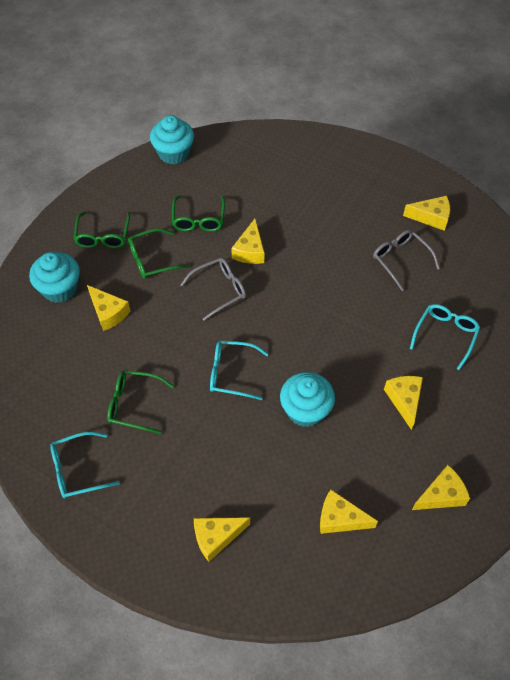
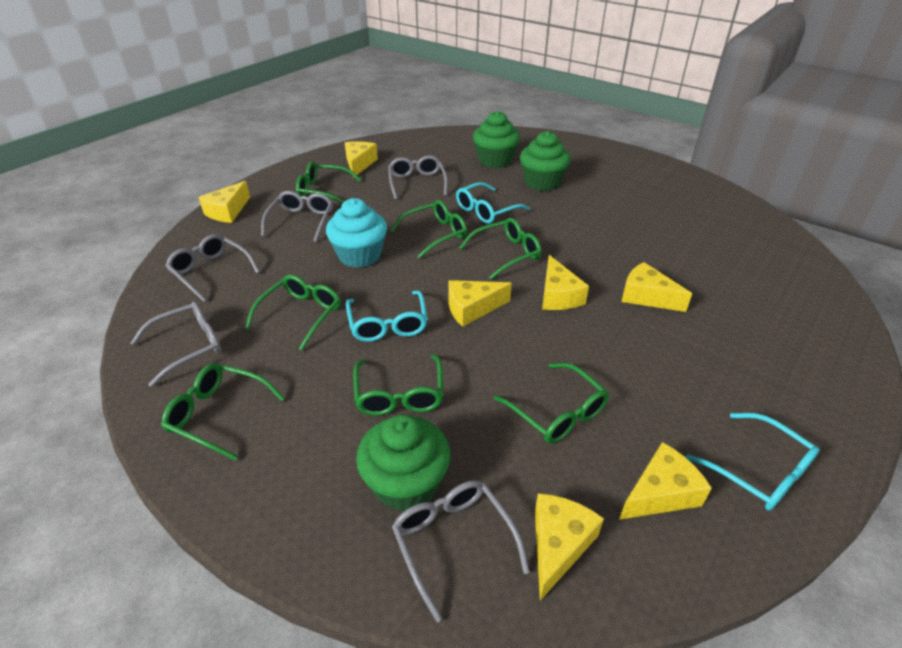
green cupcake: 0 -> 3
green glasses: 4 -> 7
grey glasses: 2 -> 5
turquoise cupcake: 3 -> 1

